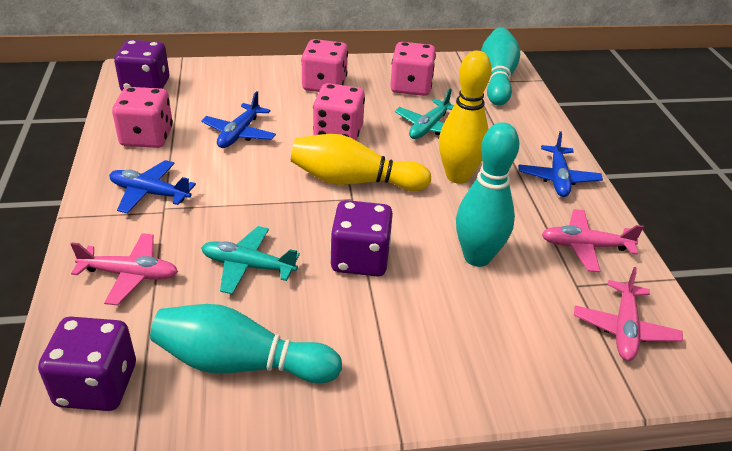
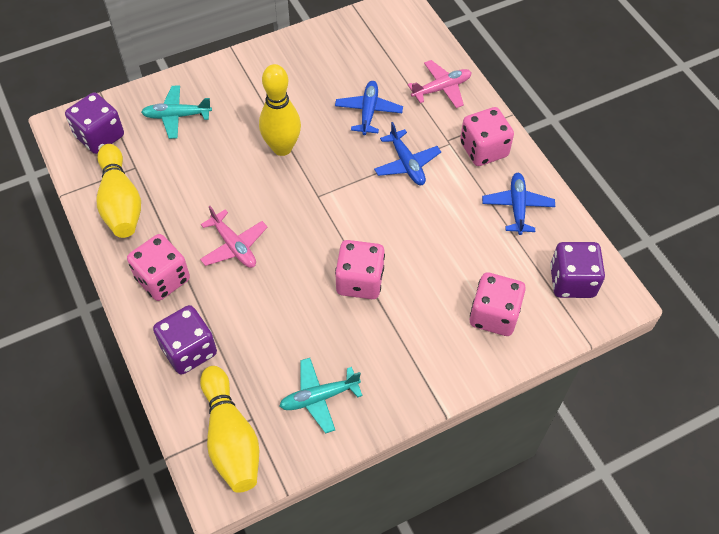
pink plane: 3 -> 2
turquoise bowling pin: 3 -> 0
yellow bowling pin: 2 -> 3

